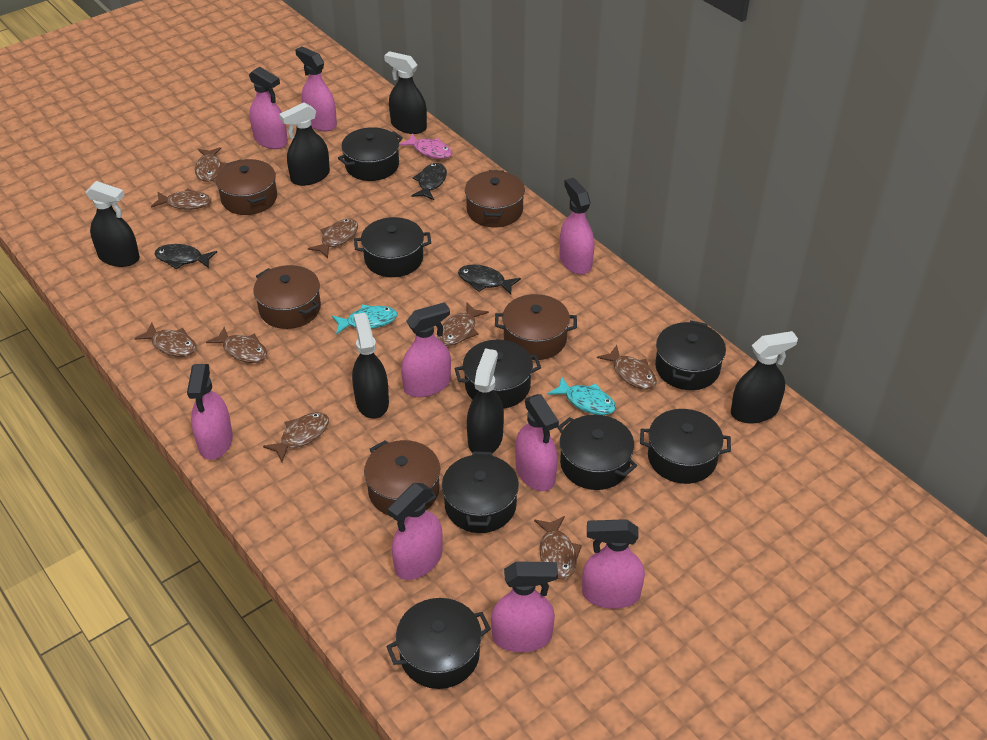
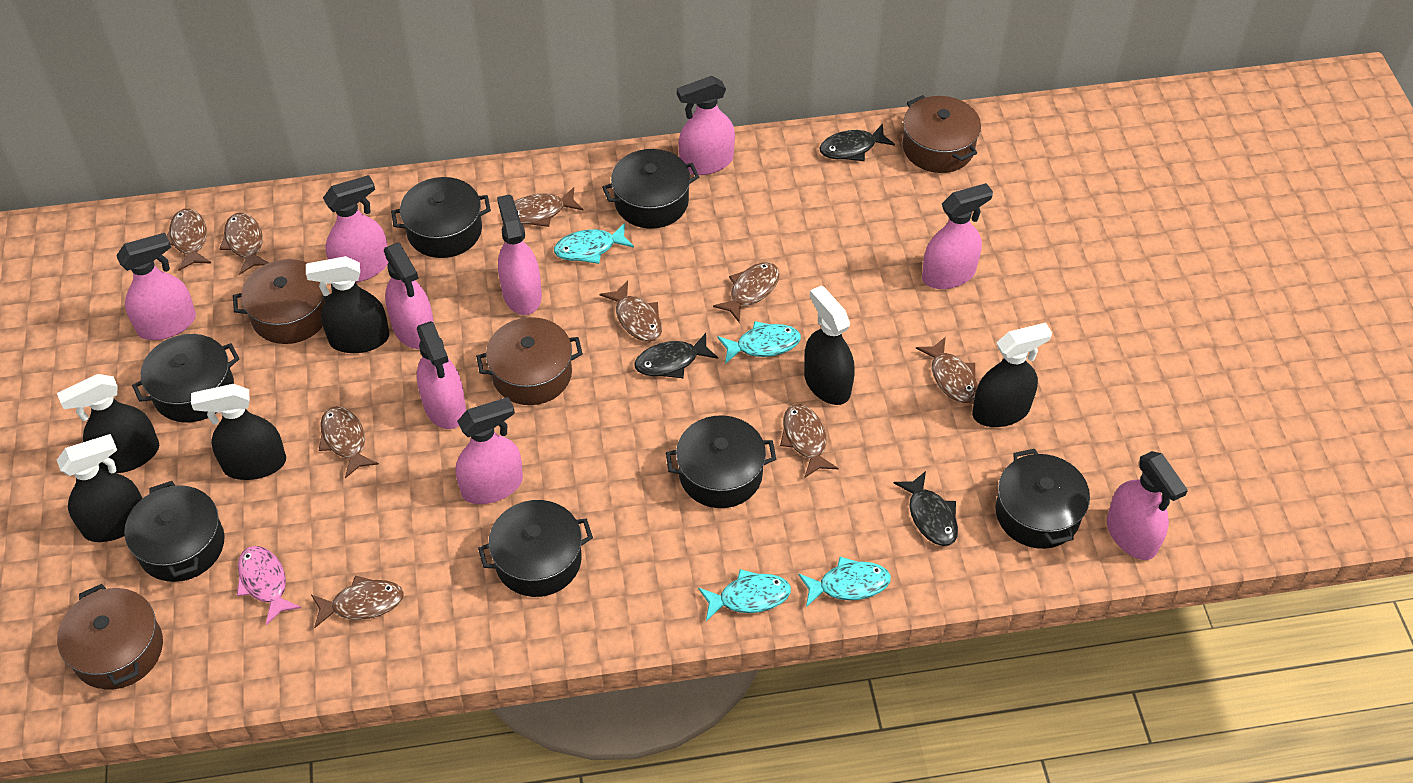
black pot: 8 -> 7
brown pot: 5 -> 4
turquoise fish: 2 -> 4

